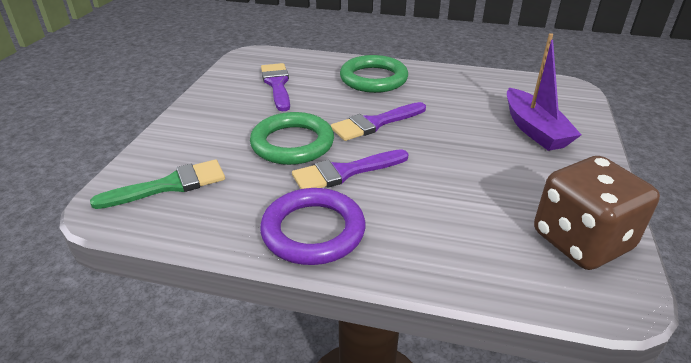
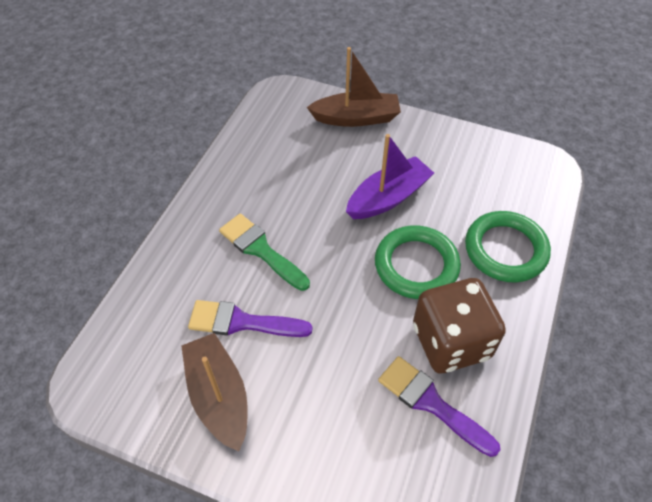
brown boat: 0 -> 2
purple brush: 3 -> 2
purple ring: 1 -> 0

